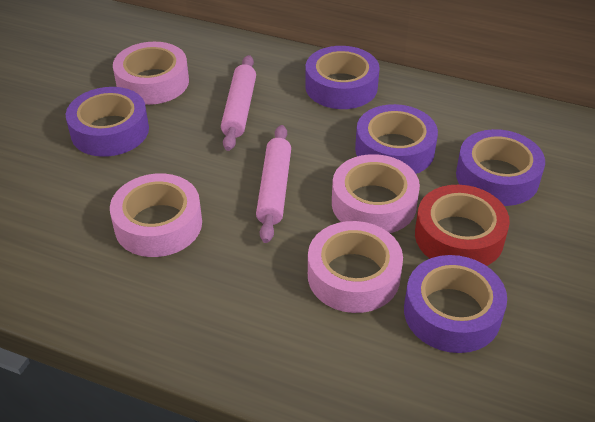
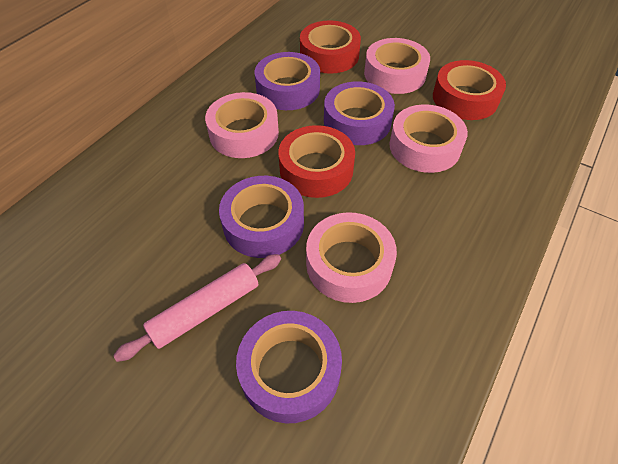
pink rolling pin: 2 -> 1
purple tape: 5 -> 4
red tape: 1 -> 3

